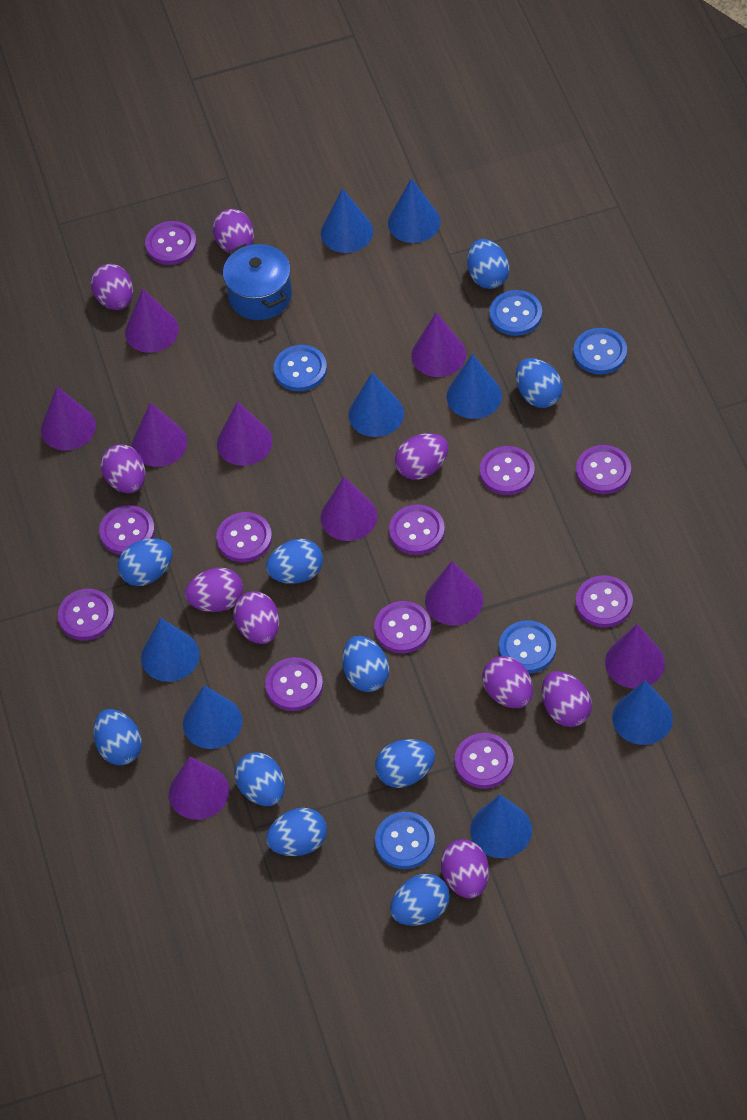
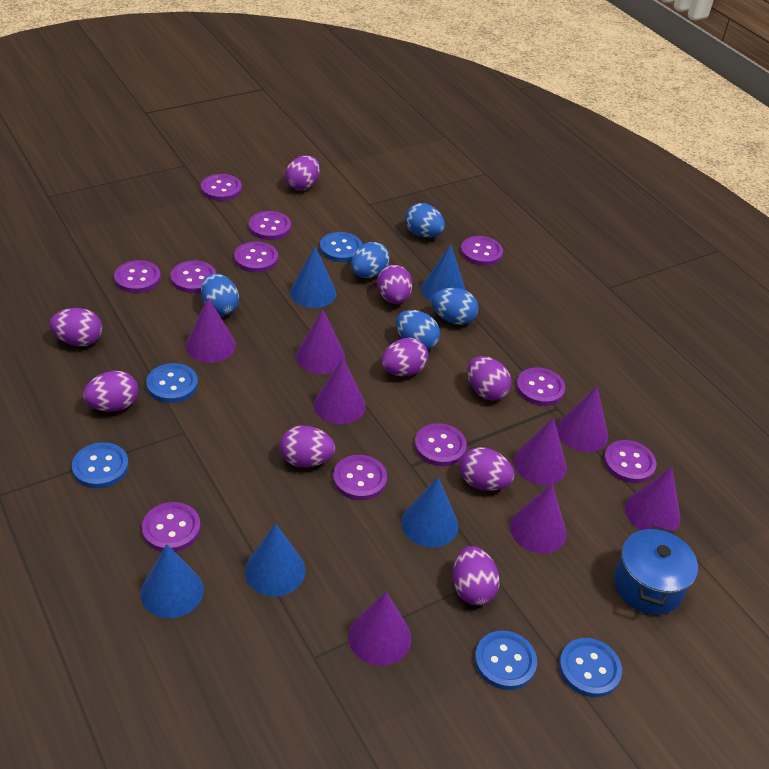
blue cone: 8 -> 5
blue egg: 10 -> 5
purple cone: 9 -> 8

